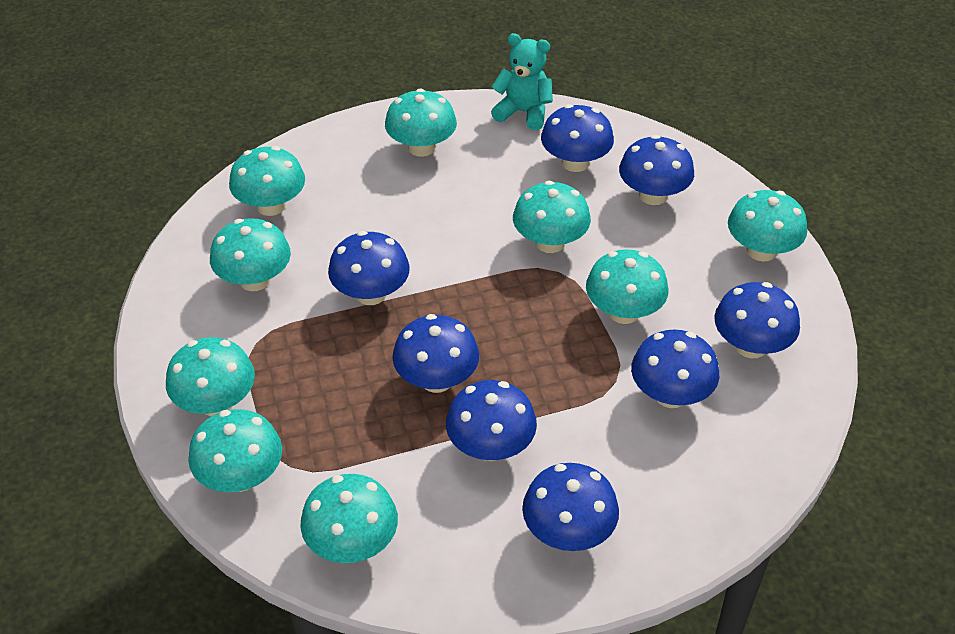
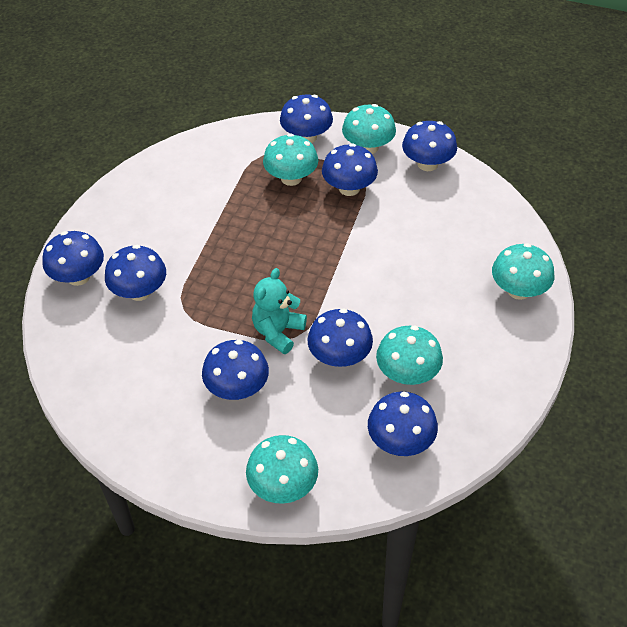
turquoise mushroom: 9 -> 5

